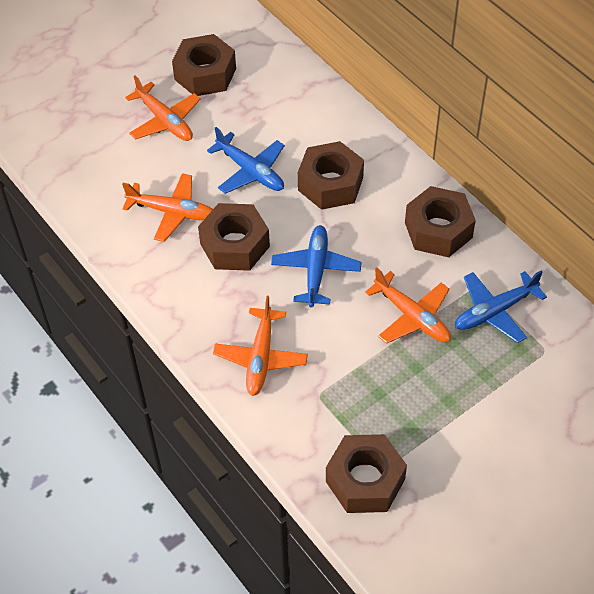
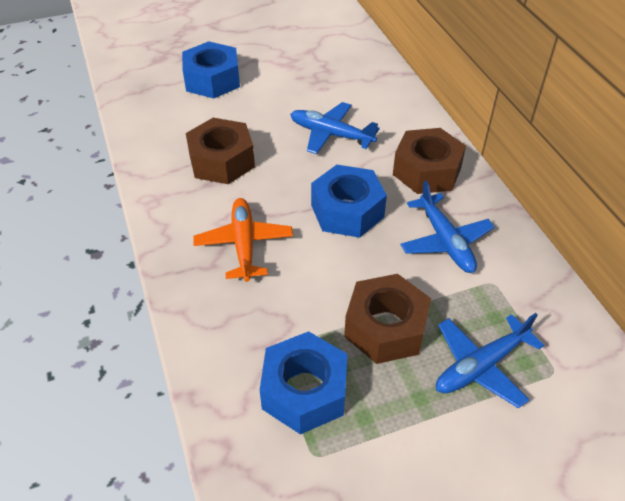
blue nut: 0 -> 3
brown nut: 5 -> 3
orange plane: 4 -> 1

